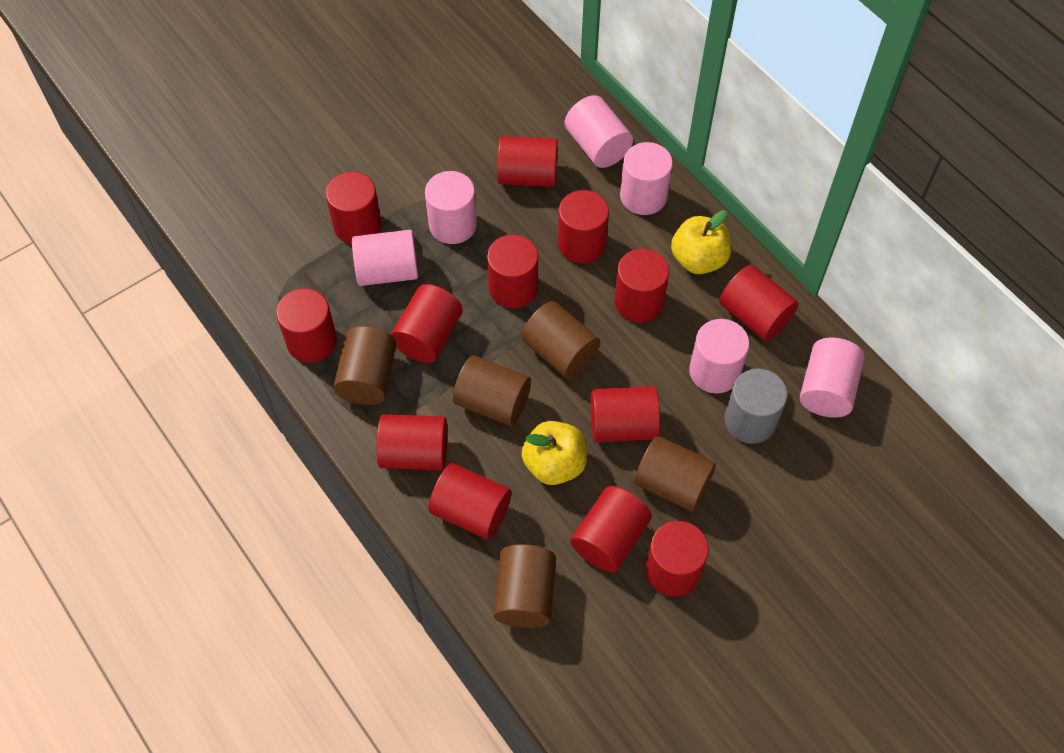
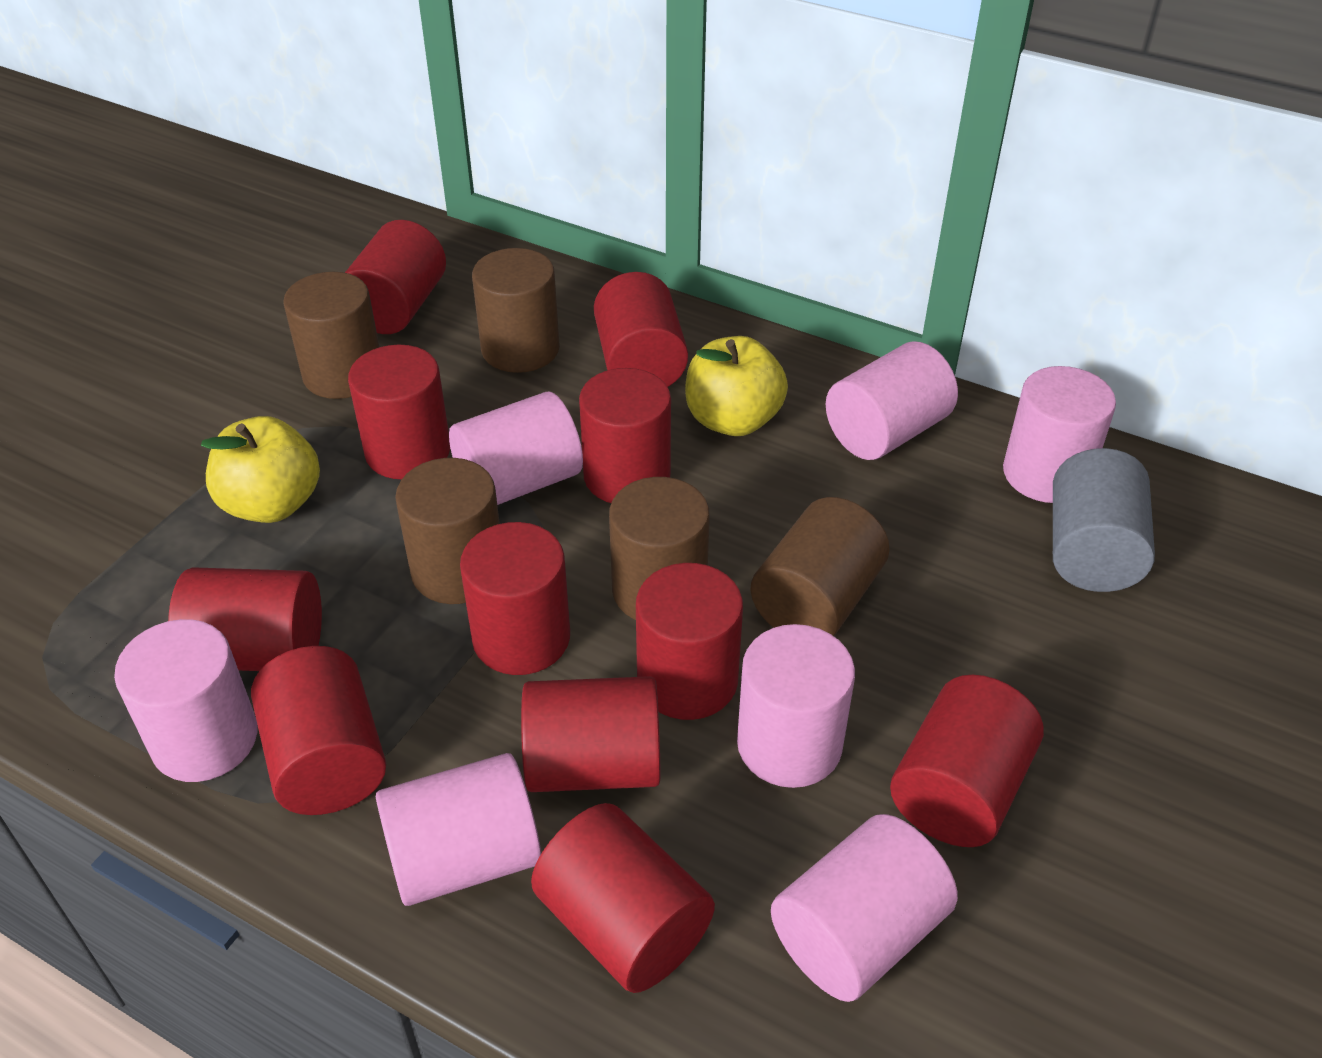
pink cylinder: 6 -> 7
red cylinder: 13 -> 11

